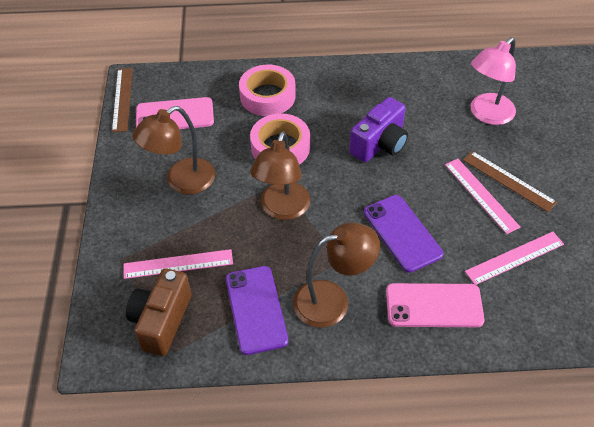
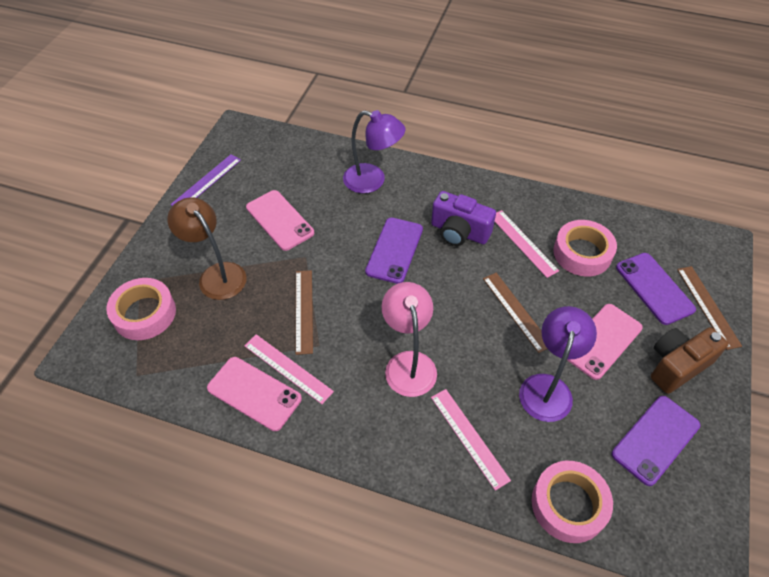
brown lamp: 3 -> 1
brown ruler: 2 -> 3
pink phone: 2 -> 3
pink tape: 2 -> 3
purple lamp: 0 -> 2
purple phone: 2 -> 3
purple ruler: 0 -> 1

